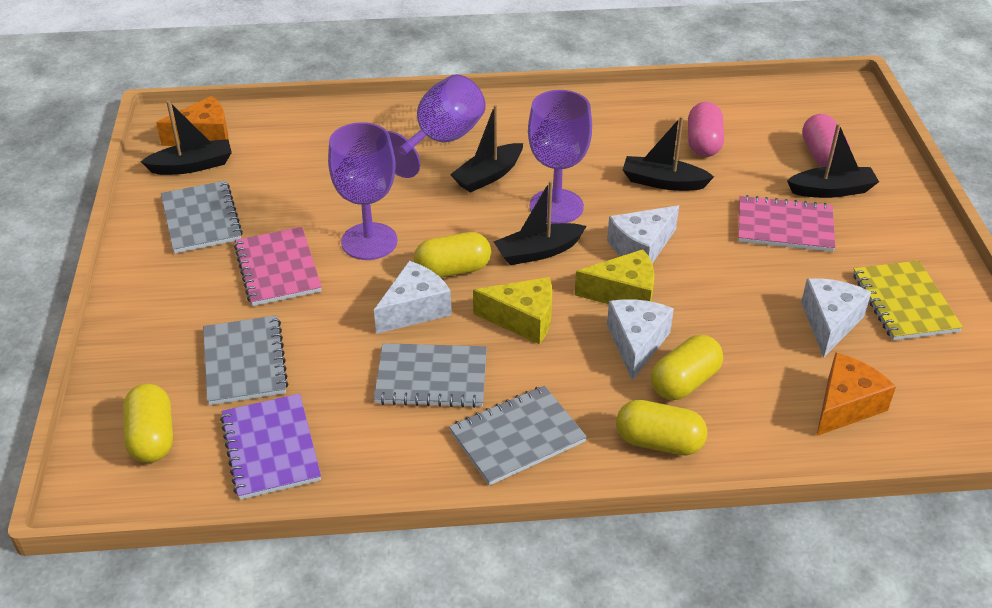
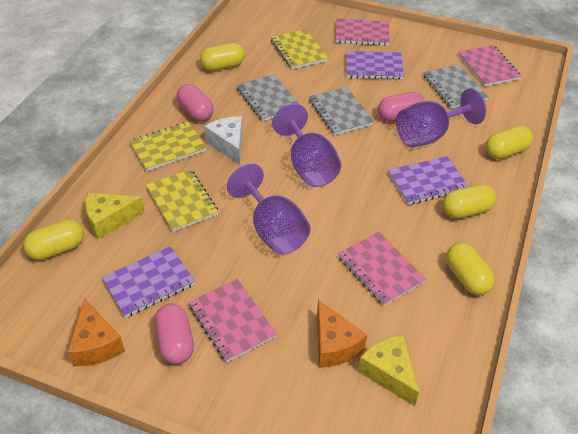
black boat: 5 -> 0
grey notebook: 4 -> 3
pink capsule: 2 -> 3
pink notebook: 2 -> 4
purple notebook: 1 -> 3
white cheese: 4 -> 1
yellow capsule: 4 -> 5
yellow notebook: 1 -> 3

